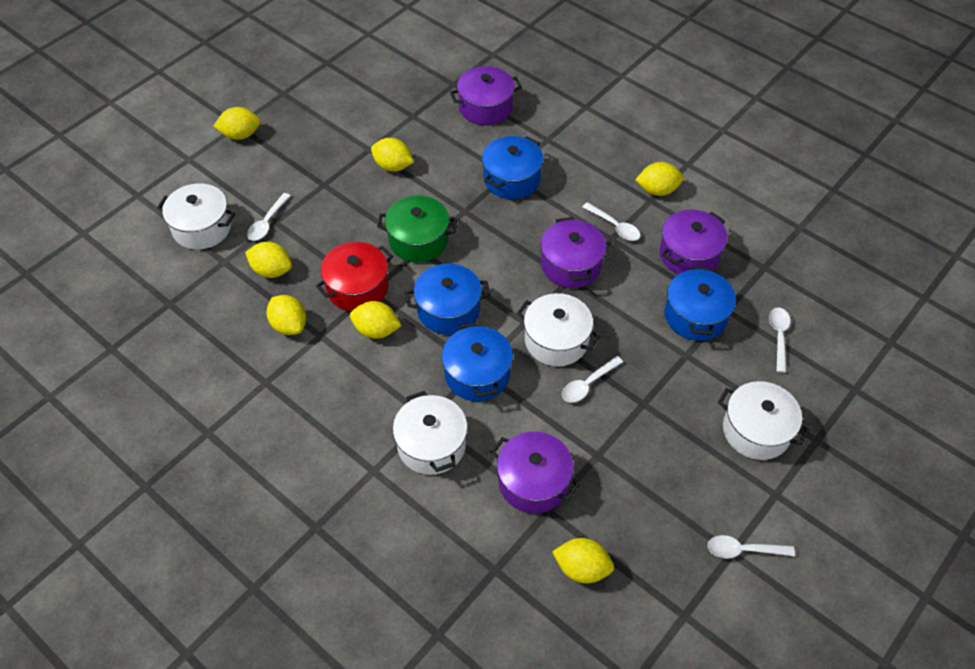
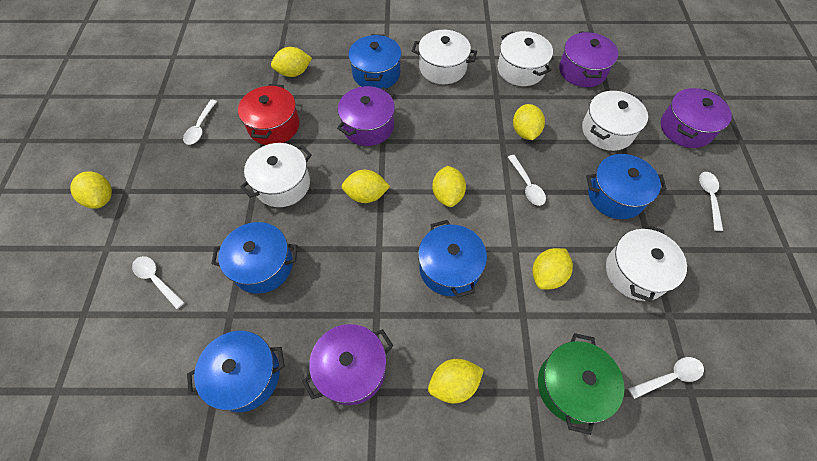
blue pot: 4 -> 5
white pot: 4 -> 5

